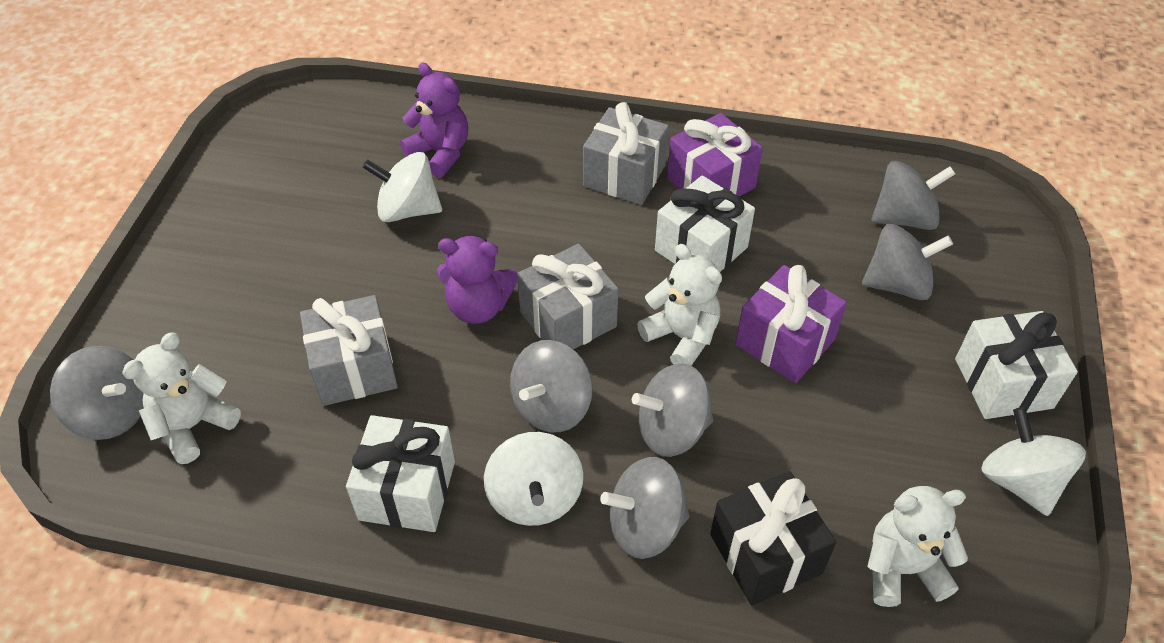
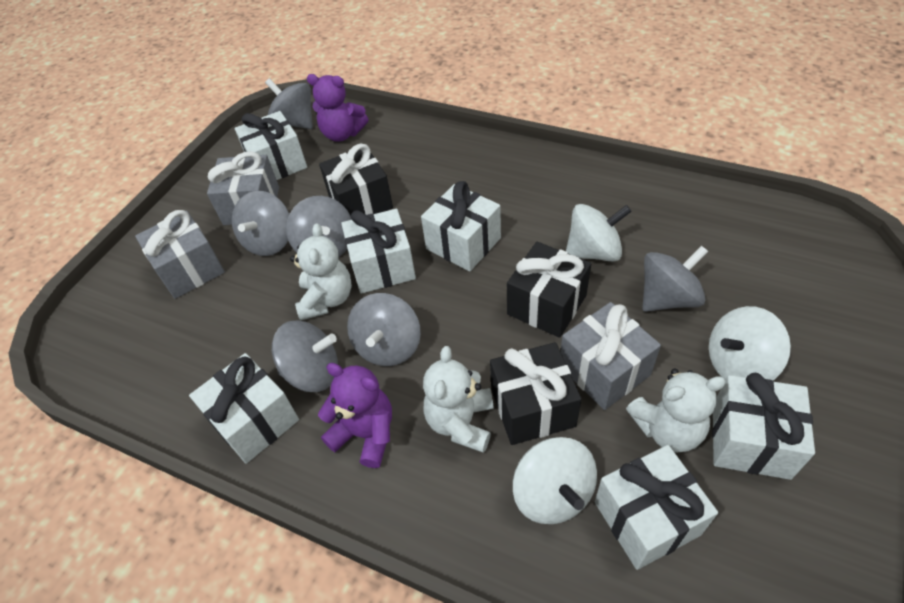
black gift: 1 -> 3
purple gift: 2 -> 0
white gift: 3 -> 6

